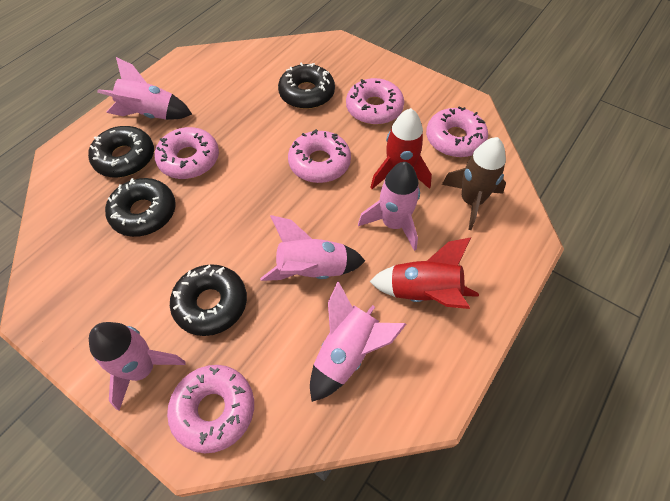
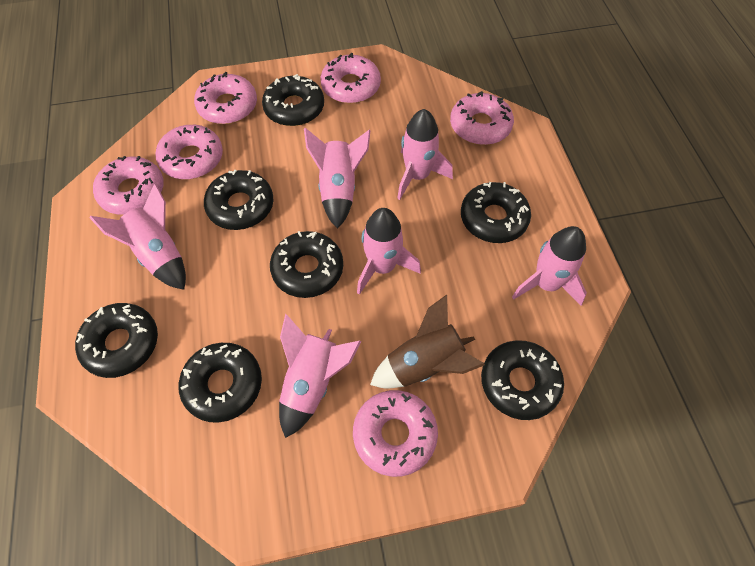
black donut: 4 -> 7
pink donut: 5 -> 6
pink rocket: 5 -> 6
red rocket: 2 -> 0

